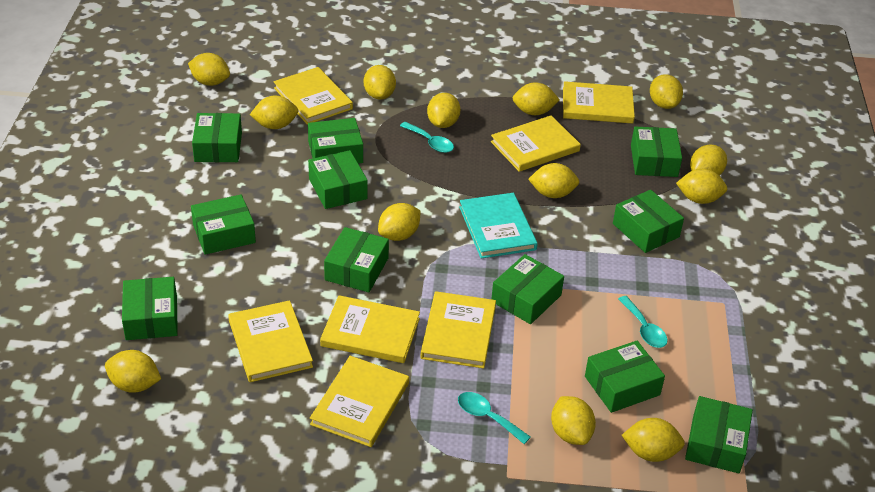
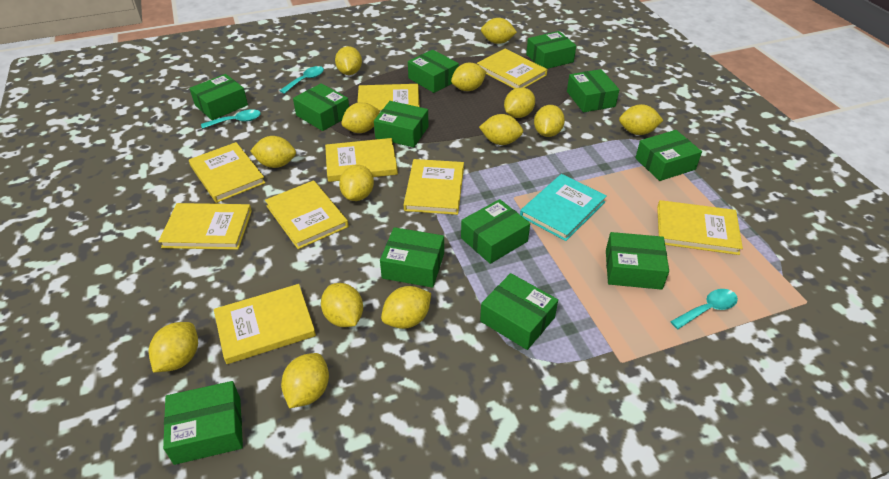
green box: 11 -> 12
yellow book: 7 -> 9
yellow lemon: 13 -> 14

